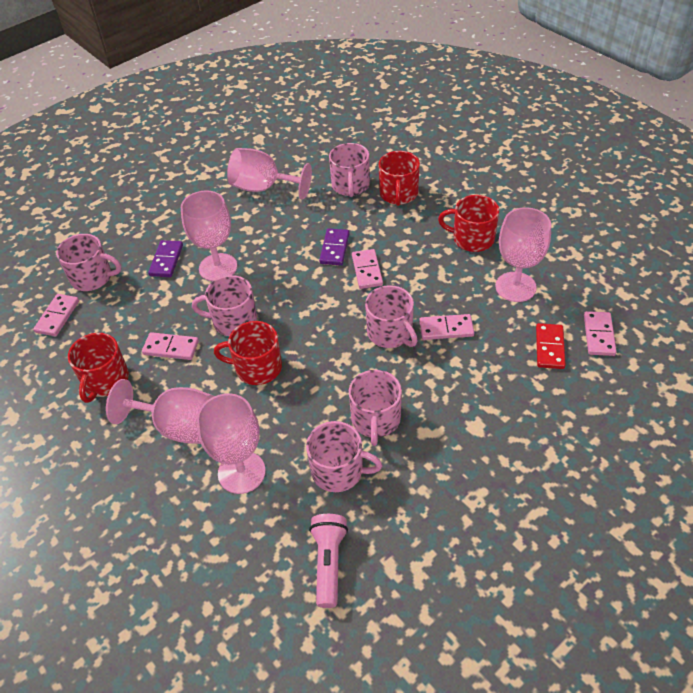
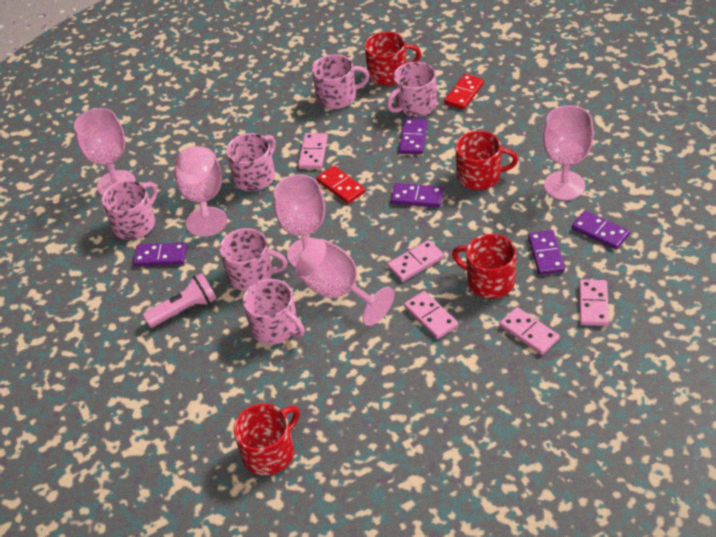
purple domino: 2 -> 5
red domino: 1 -> 2

